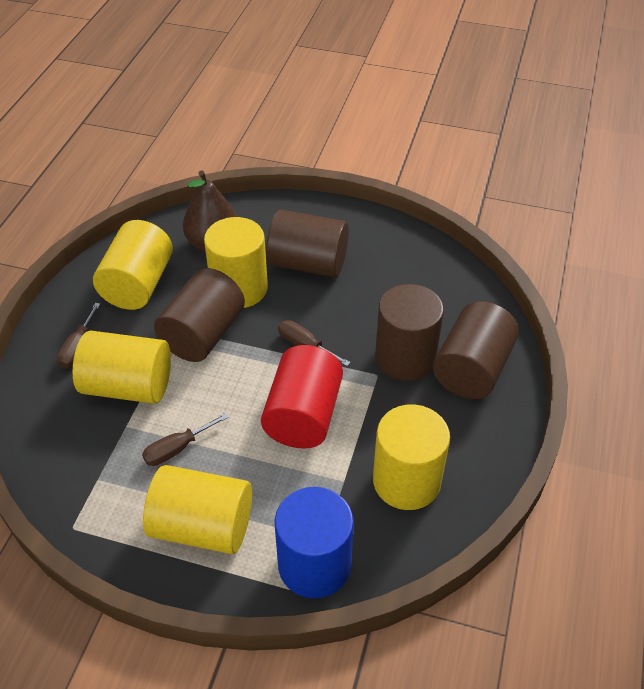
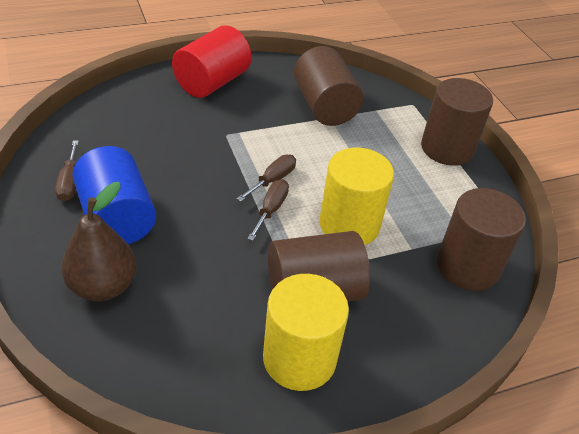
yellow cylinder: 5 -> 2

